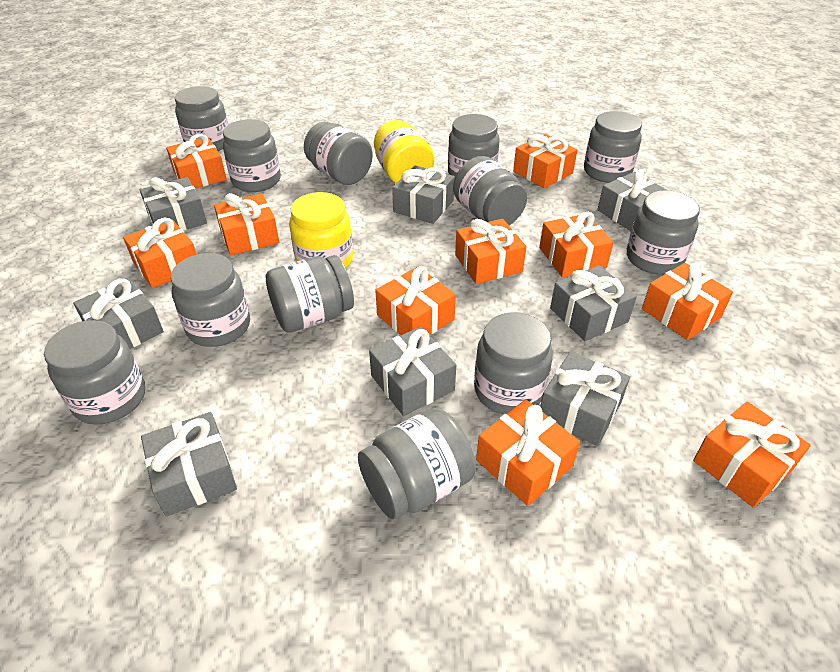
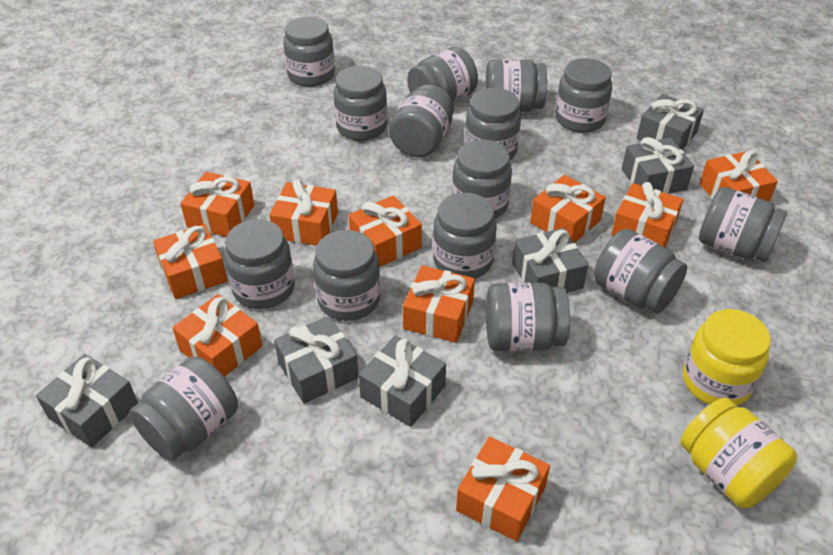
grey gift: 8 -> 6
grey jar: 12 -> 15

